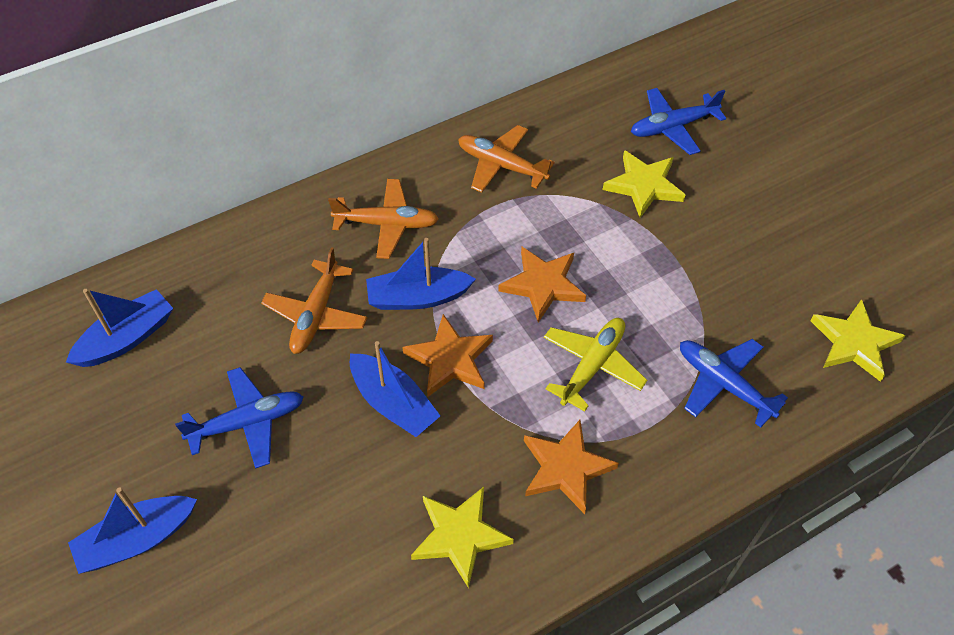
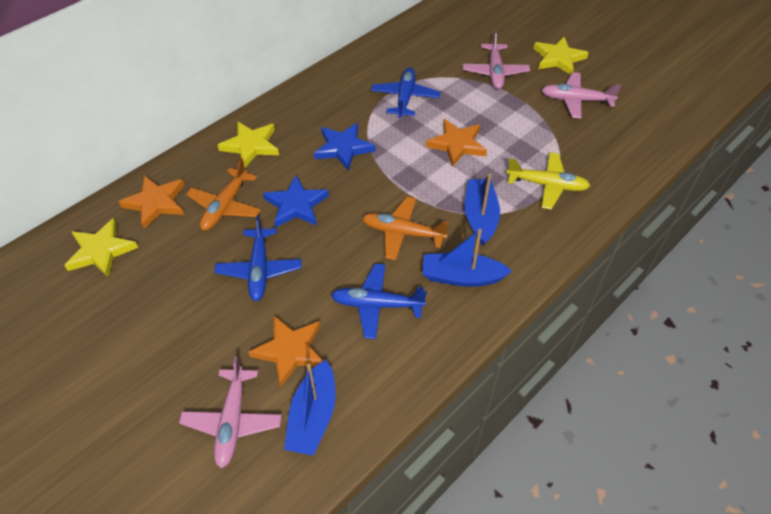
blue boat: 4 -> 3
blue star: 0 -> 2
orange plane: 3 -> 2
pink plane: 0 -> 3

